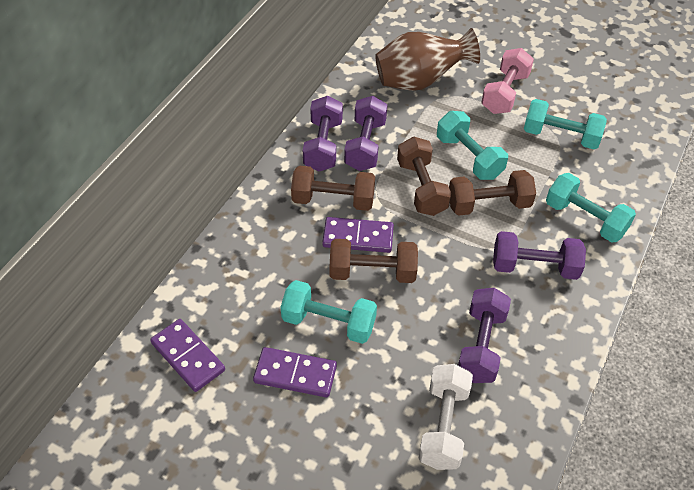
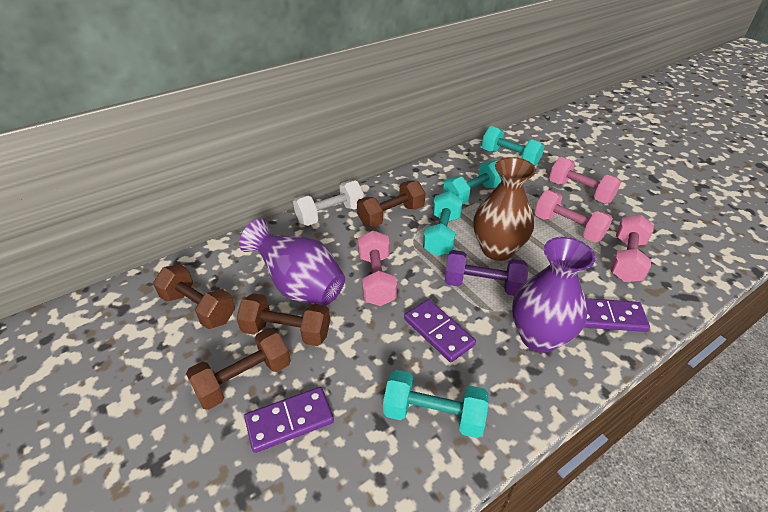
pink dumbbell: 1 -> 4
purple dumbbell: 4 -> 1
purple vase: 0 -> 2

